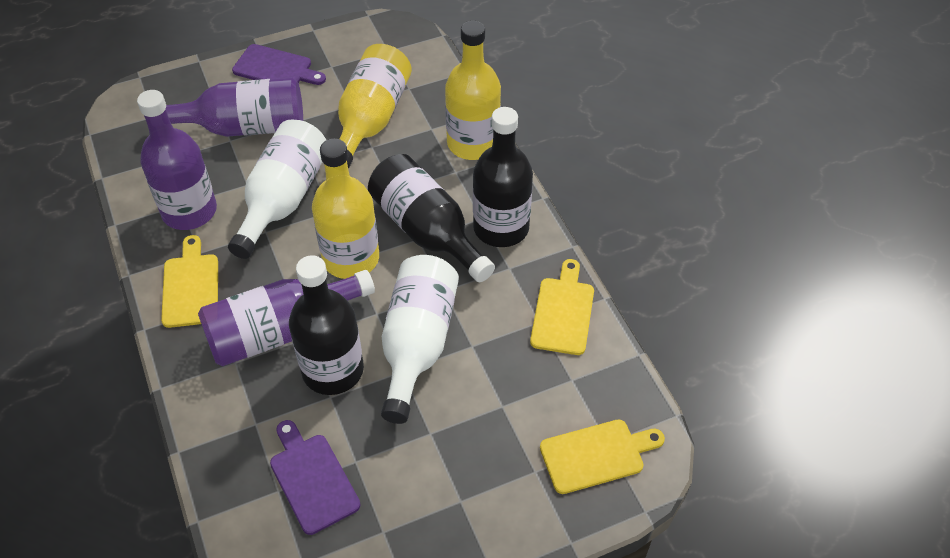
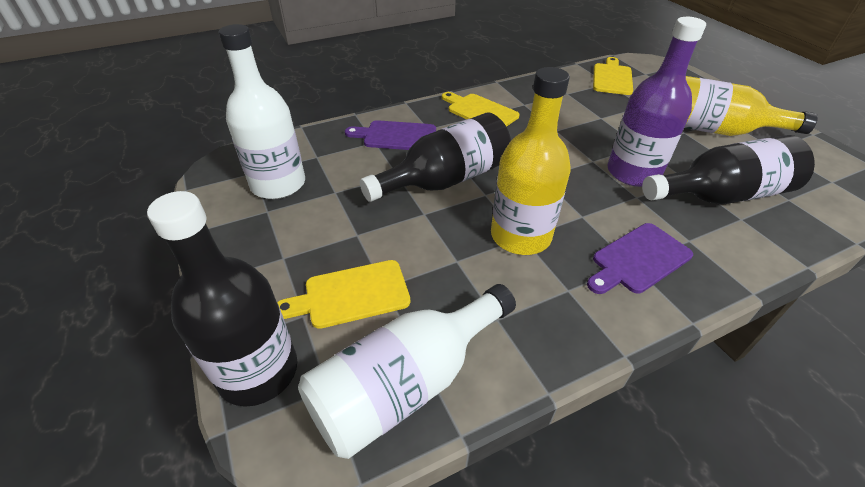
purple bottle: 3 -> 1
yellow bottle: 3 -> 2

